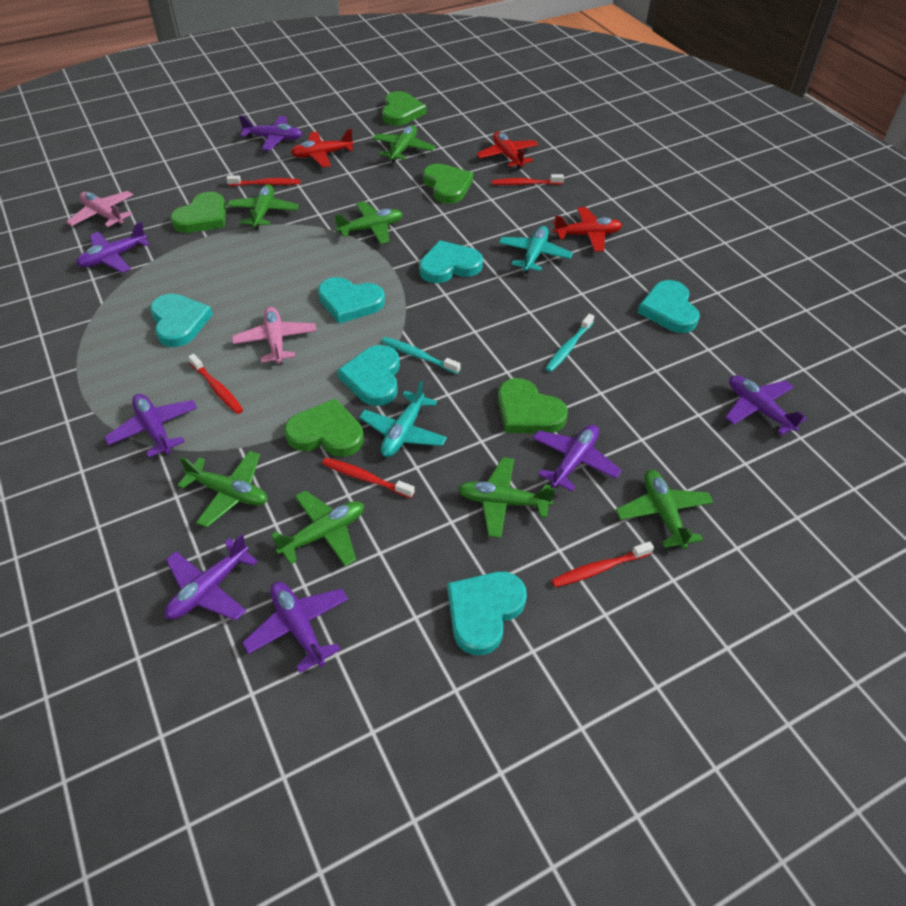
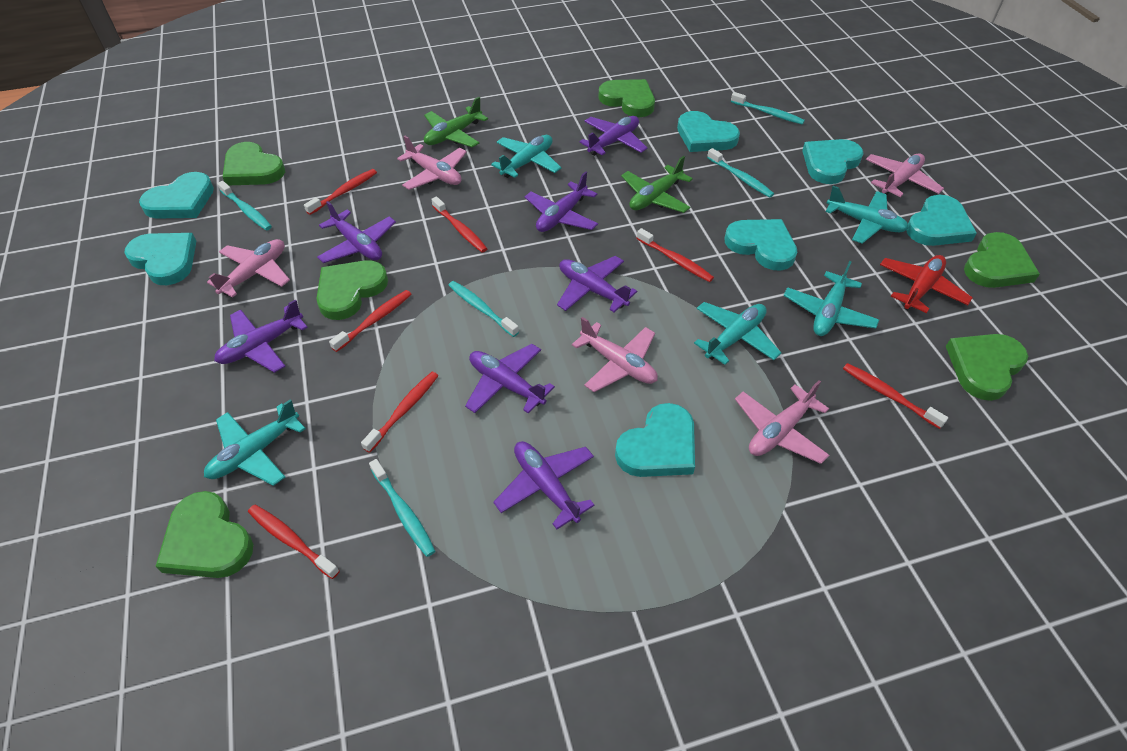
green heart: 5 -> 6
green plane: 7 -> 2
pink plane: 2 -> 5
red plane: 3 -> 1
red toothbrush: 5 -> 7
turquoise heart: 6 -> 7
turquoise plane: 2 -> 5
turquoise toothbrush: 2 -> 5

